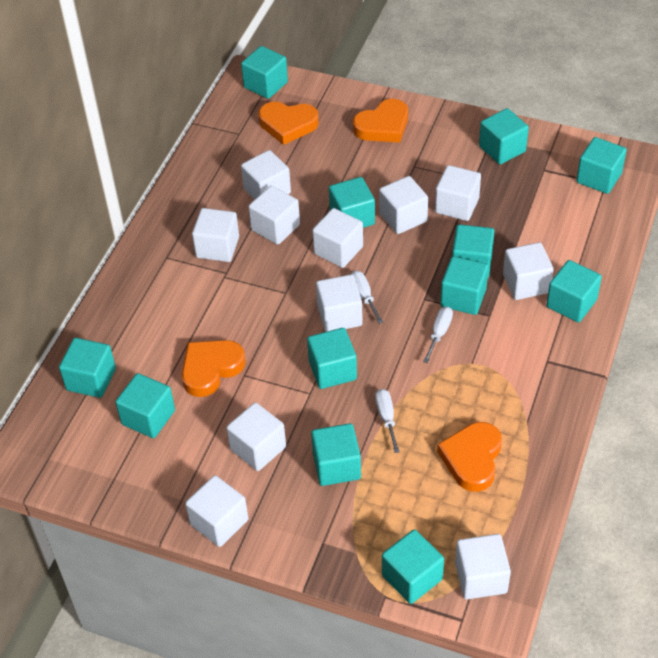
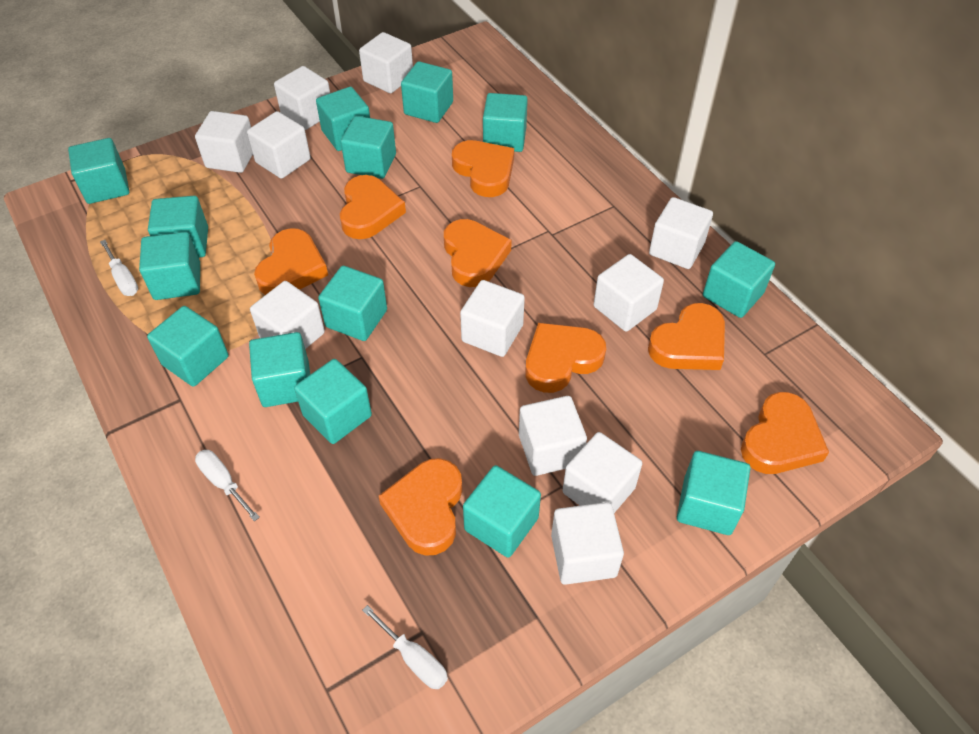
orange heart: 4 -> 8
turquoise cube: 12 -> 14

